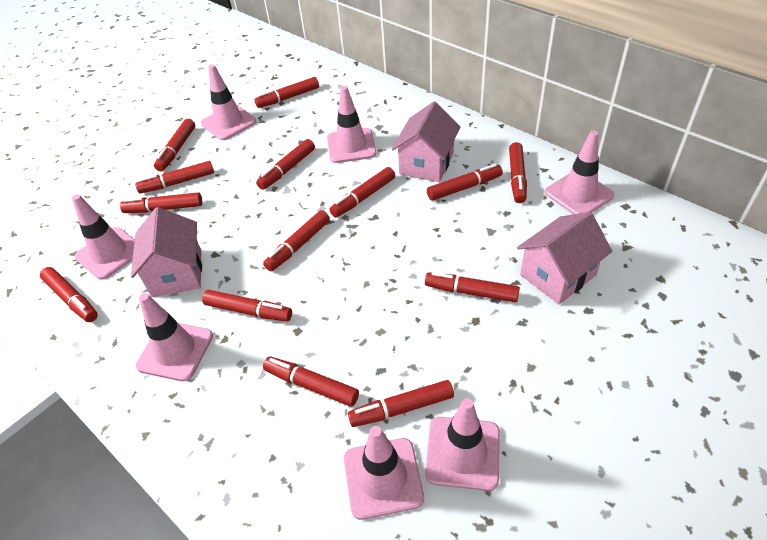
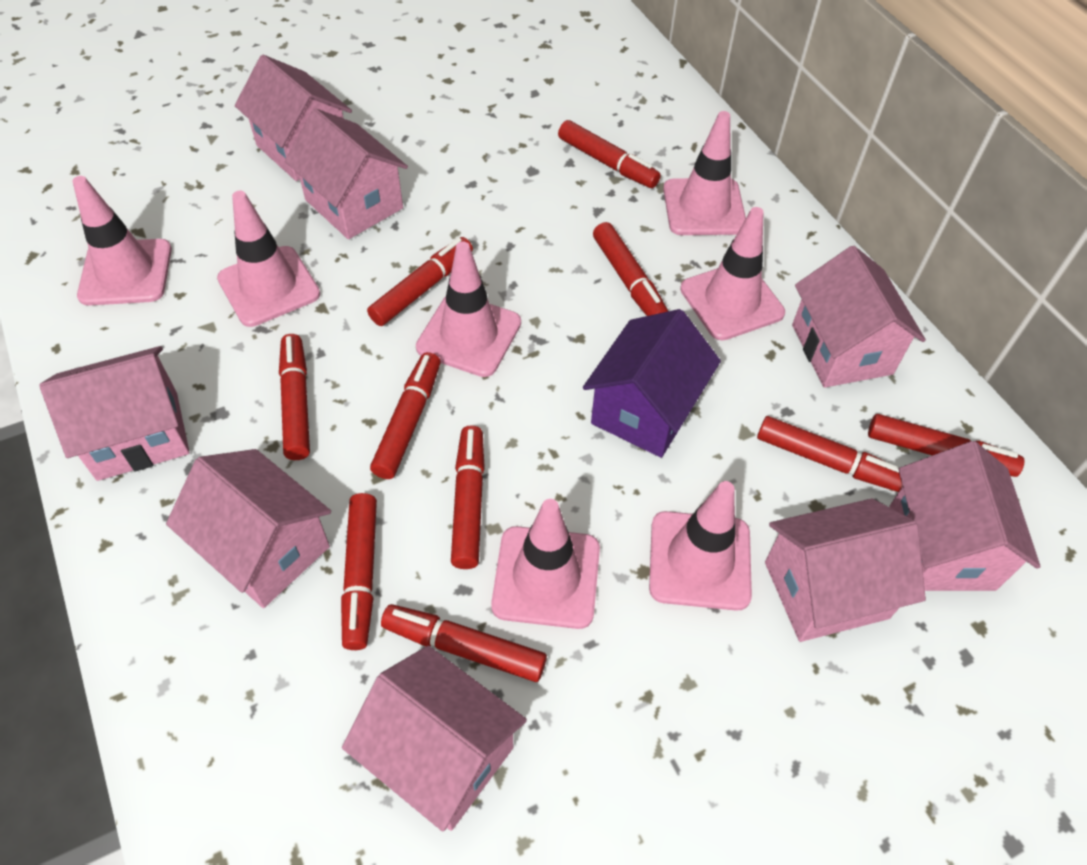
pink house: 3 -> 8
purple house: 0 -> 1
red marker: 14 -> 10

